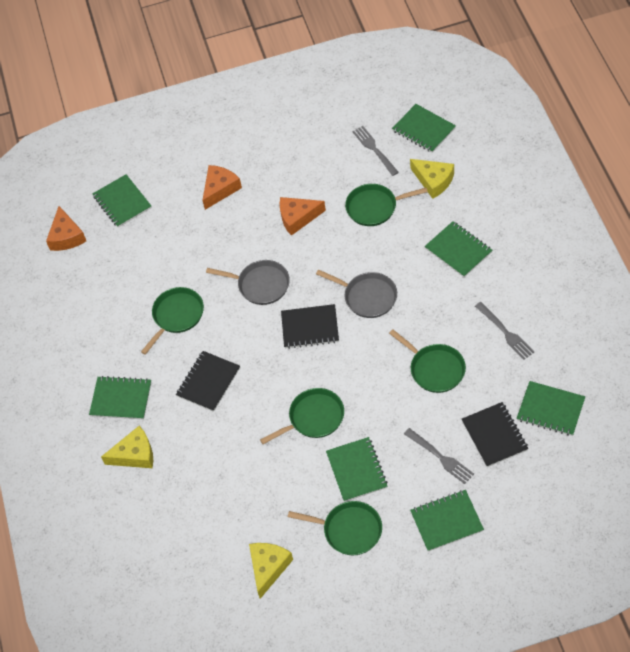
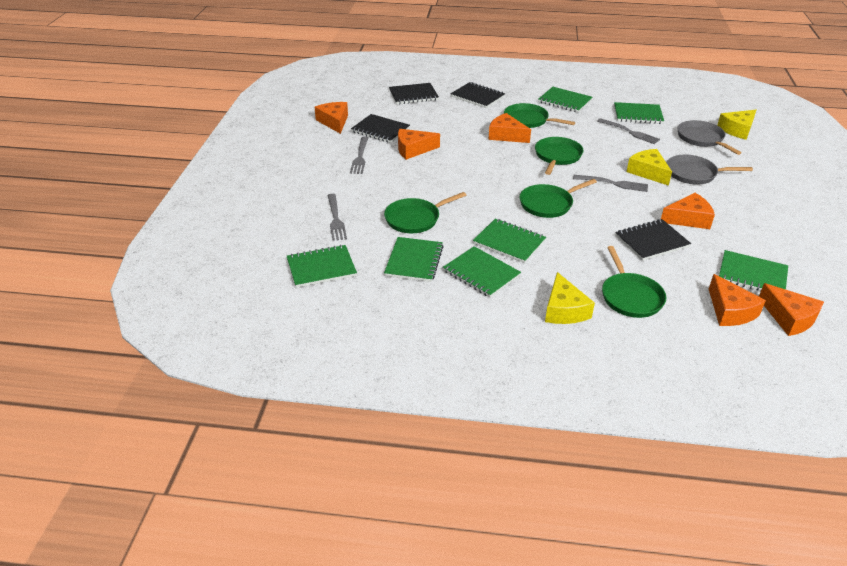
black notebook: 3 -> 4
grey fork: 3 -> 4
orange cheese: 3 -> 6

